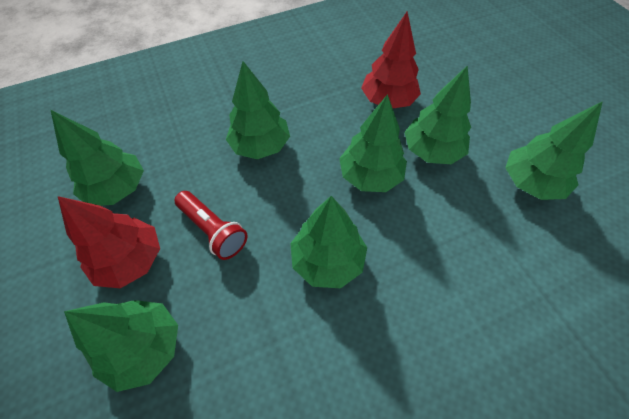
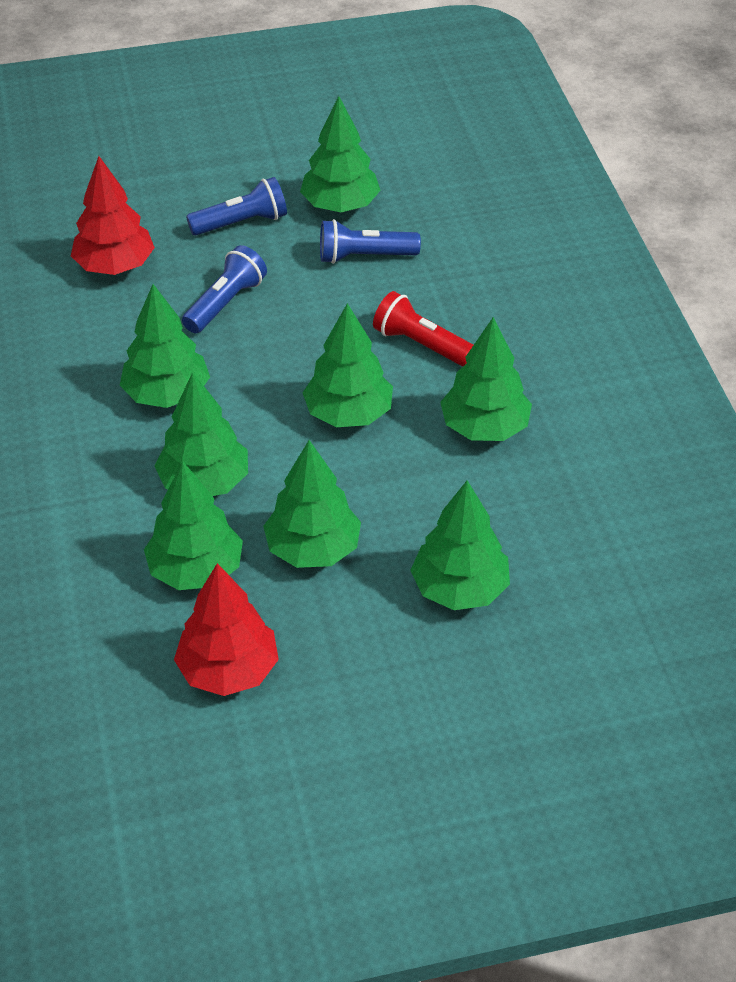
blue flashlight: 0 -> 3
green tree: 7 -> 8

